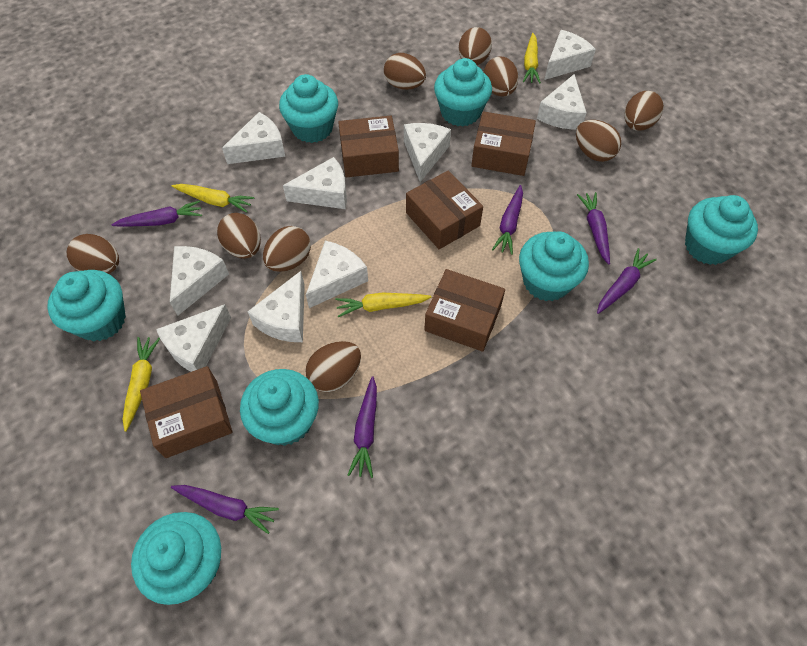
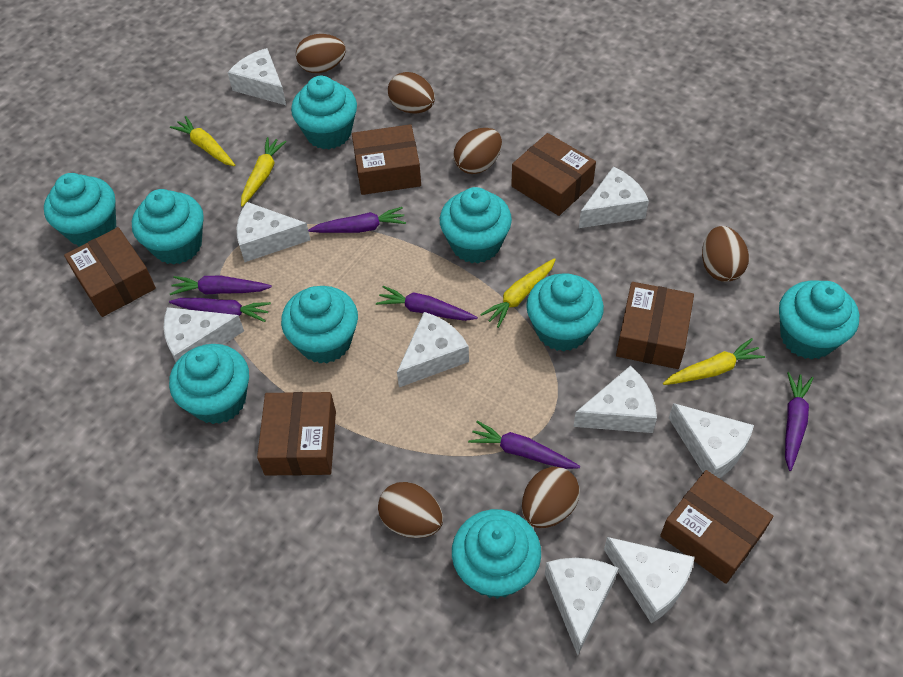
brown box: 5 -> 6
brown egg: 9 -> 6
turquoise cupcake: 7 -> 9

